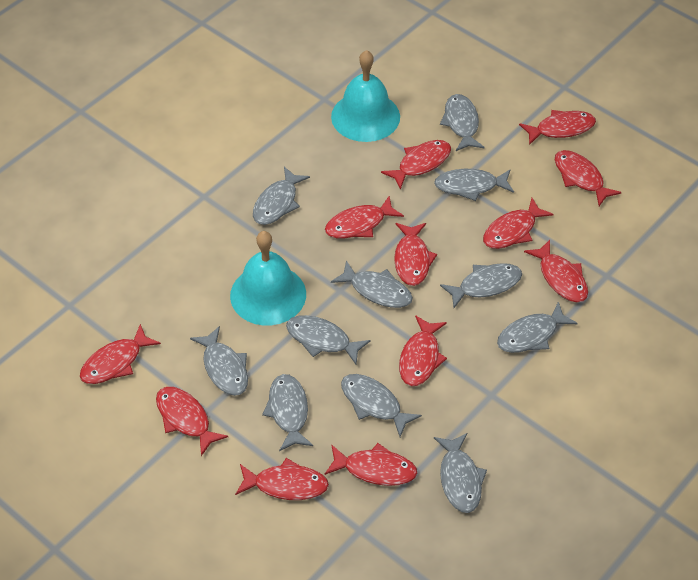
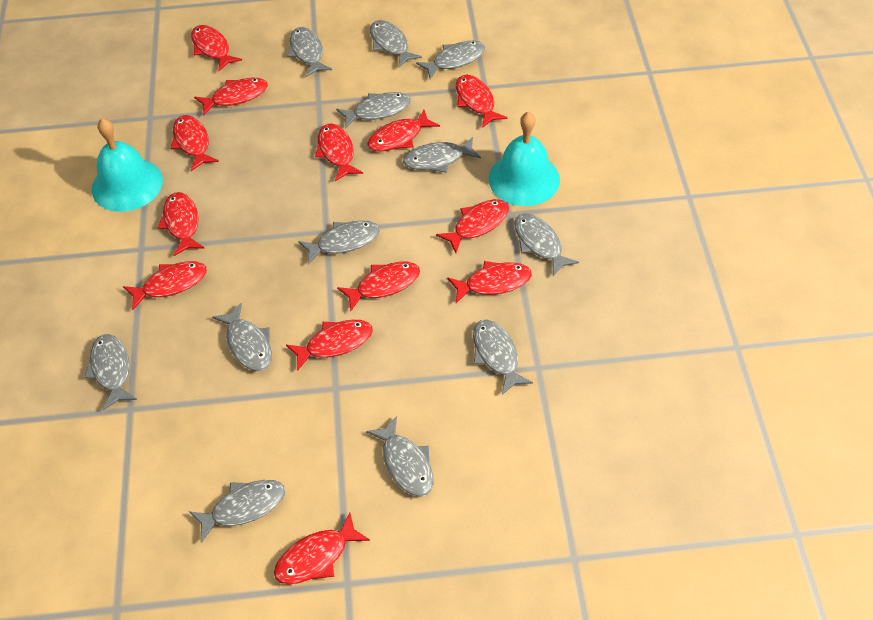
grey fish: 11 -> 12
red fish: 12 -> 13

